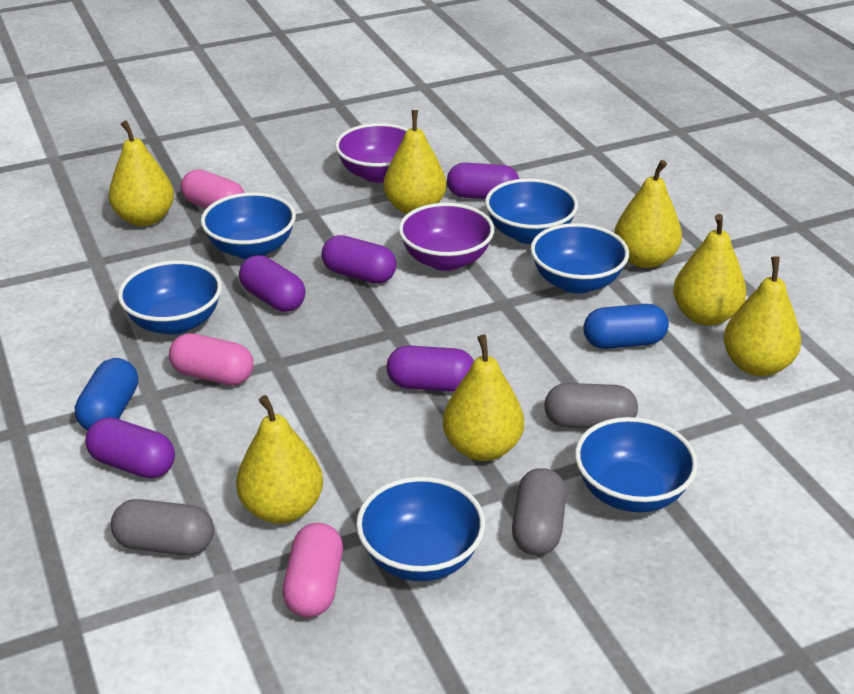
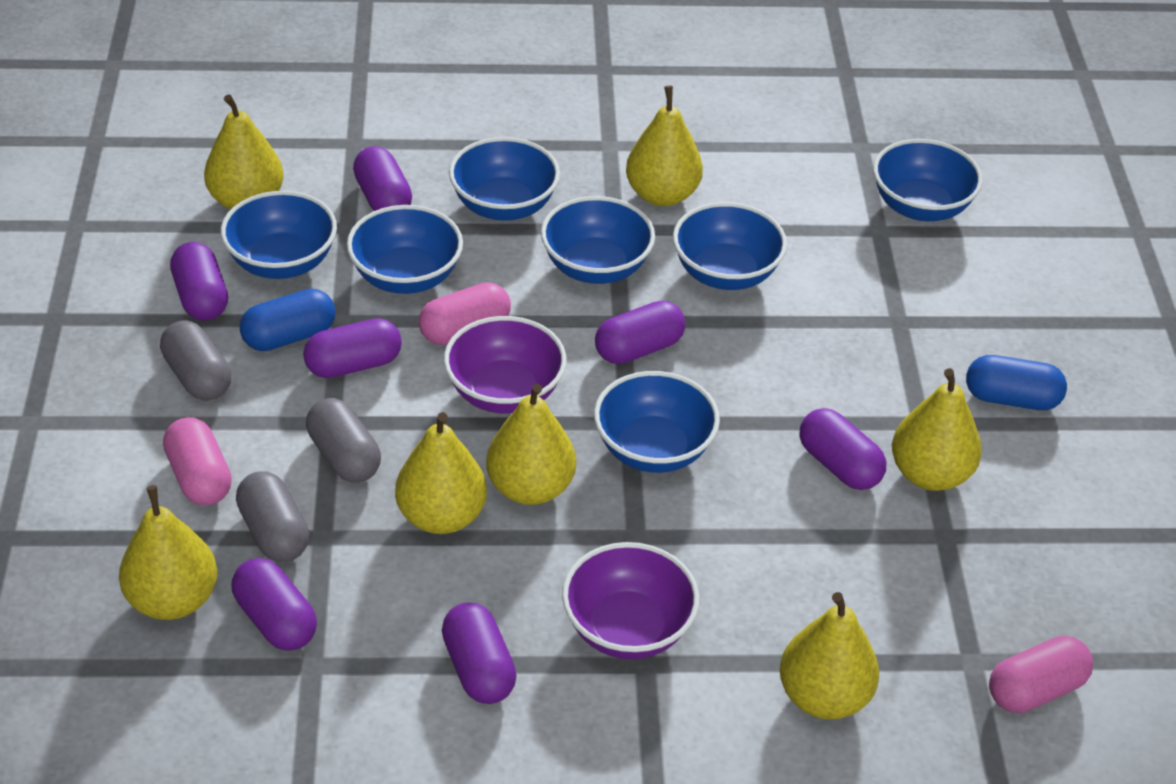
blue bowl: 6 -> 7
purple capsule: 5 -> 7

